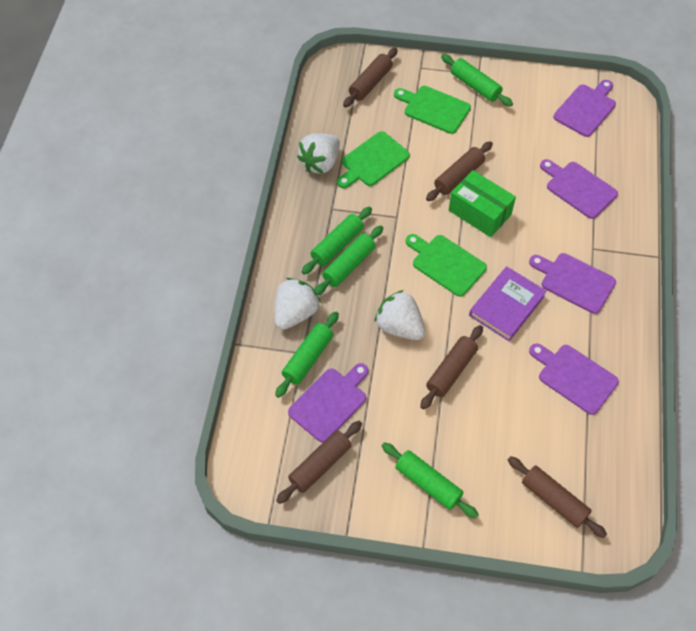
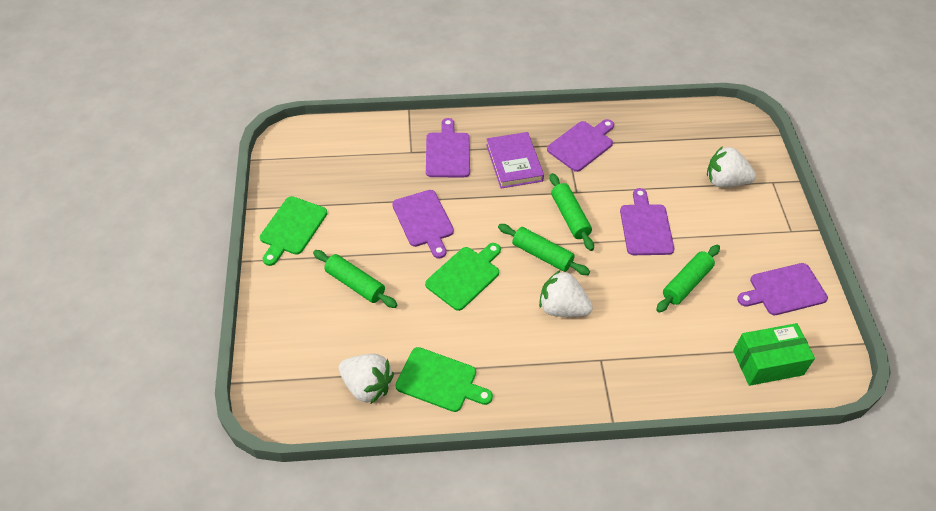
brown rolling pin: 5 -> 0
green rolling pin: 5 -> 4

